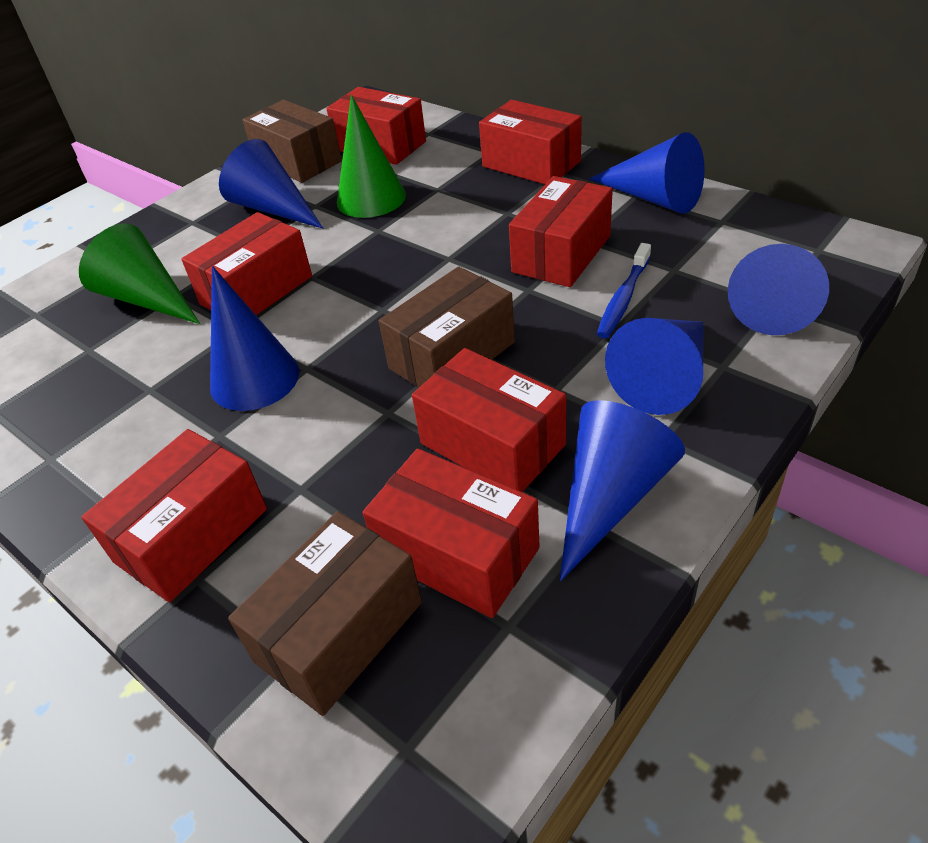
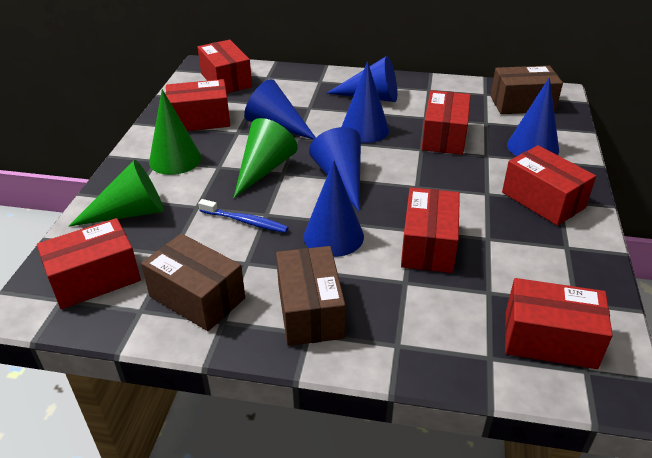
green cone: 2 -> 3

